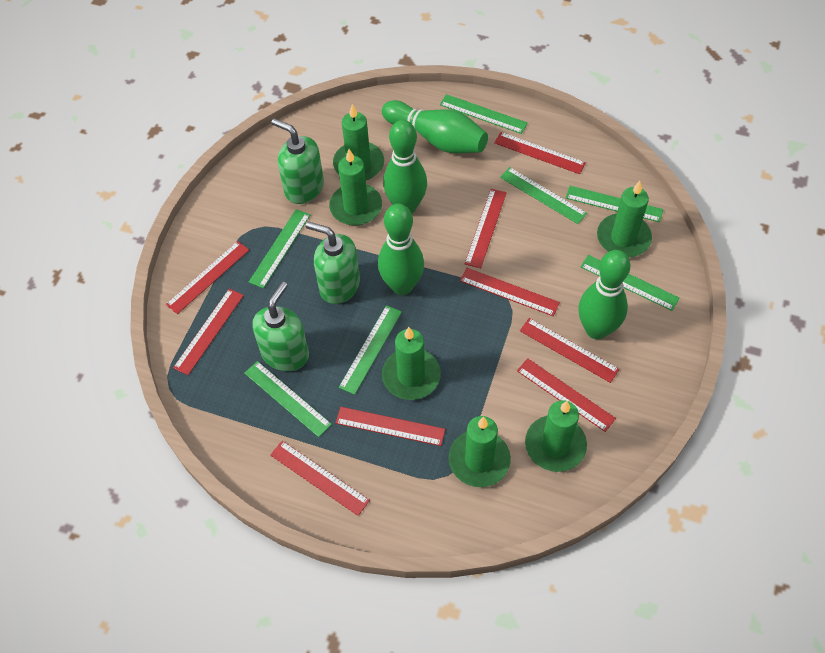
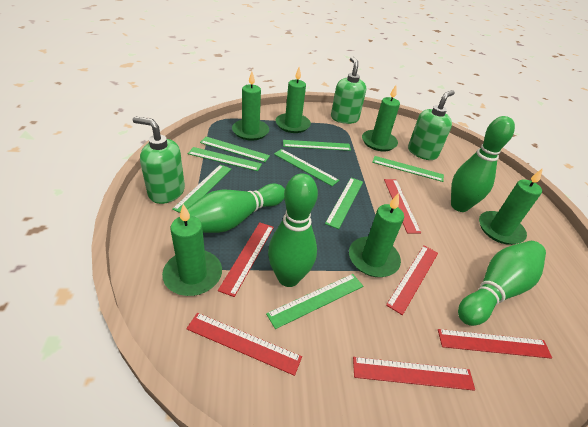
green ruler: 7 -> 8
red ruler: 9 -> 6

